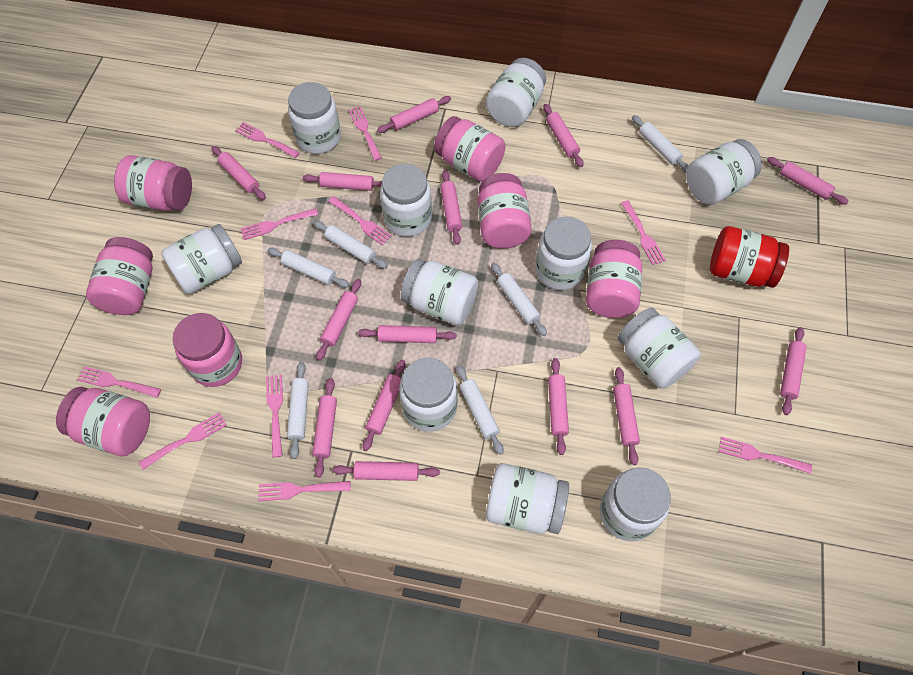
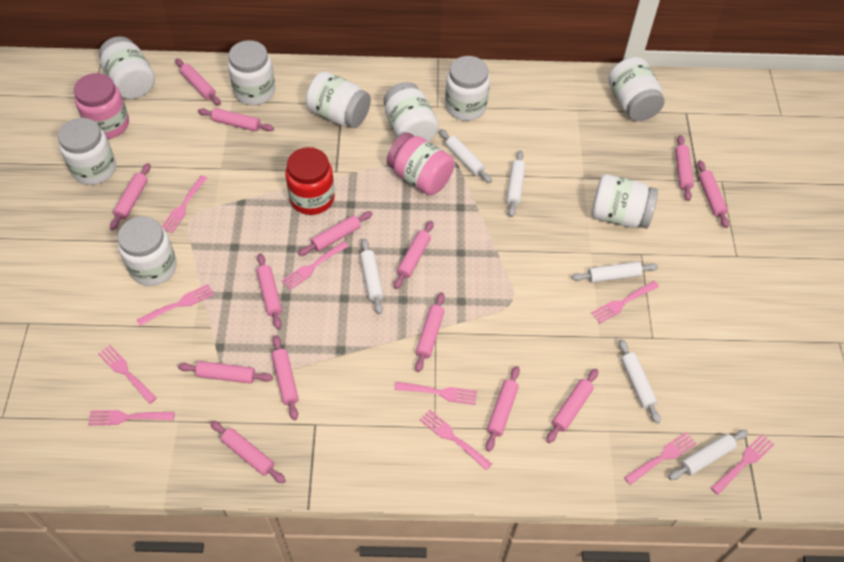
pink jar: 7 -> 2
white jar: 11 -> 9

